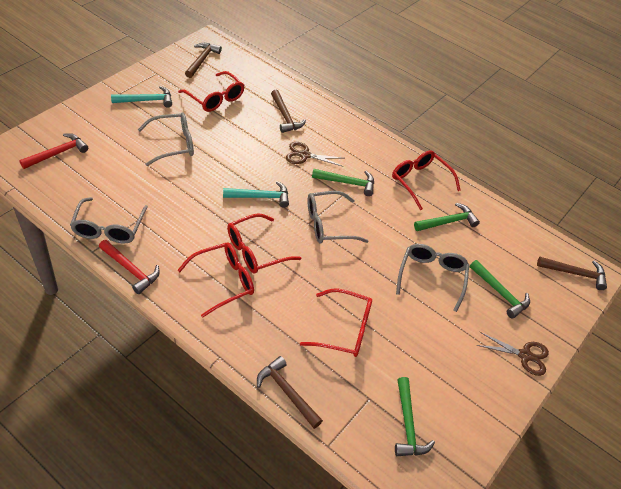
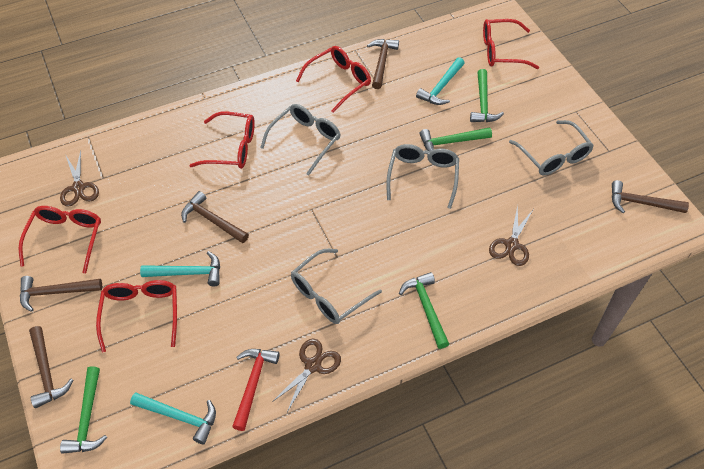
brown hammer: 4 -> 5
brown scissors: 2 -> 3
red hammer: 2 -> 1
turquoise hammer: 2 -> 3

